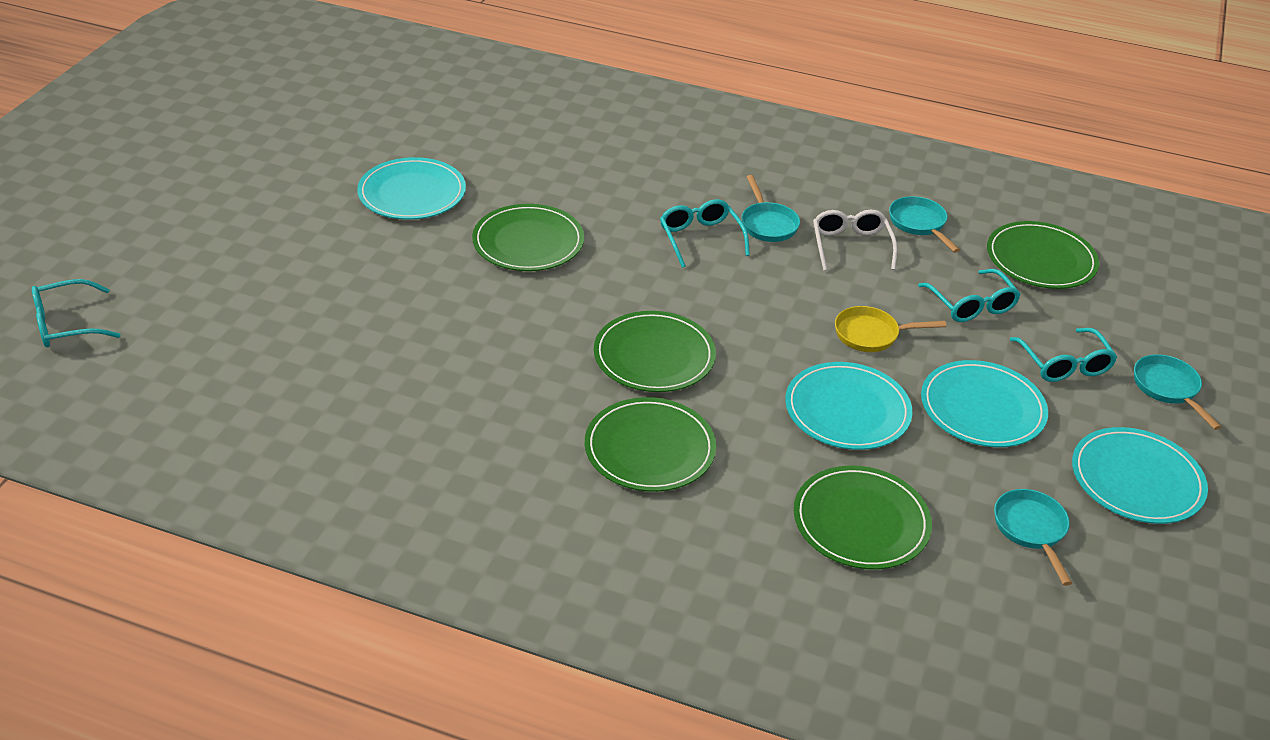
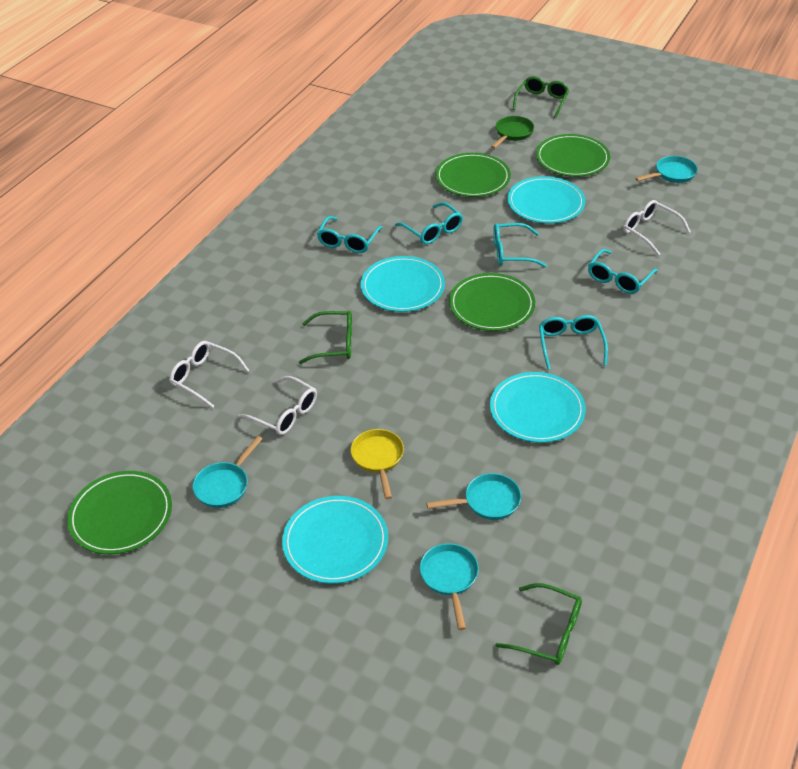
green glasses: 0 -> 3
green pan: 0 -> 1
green plate: 5 -> 4
turquoise glasses: 4 -> 5
white glasses: 1 -> 3

